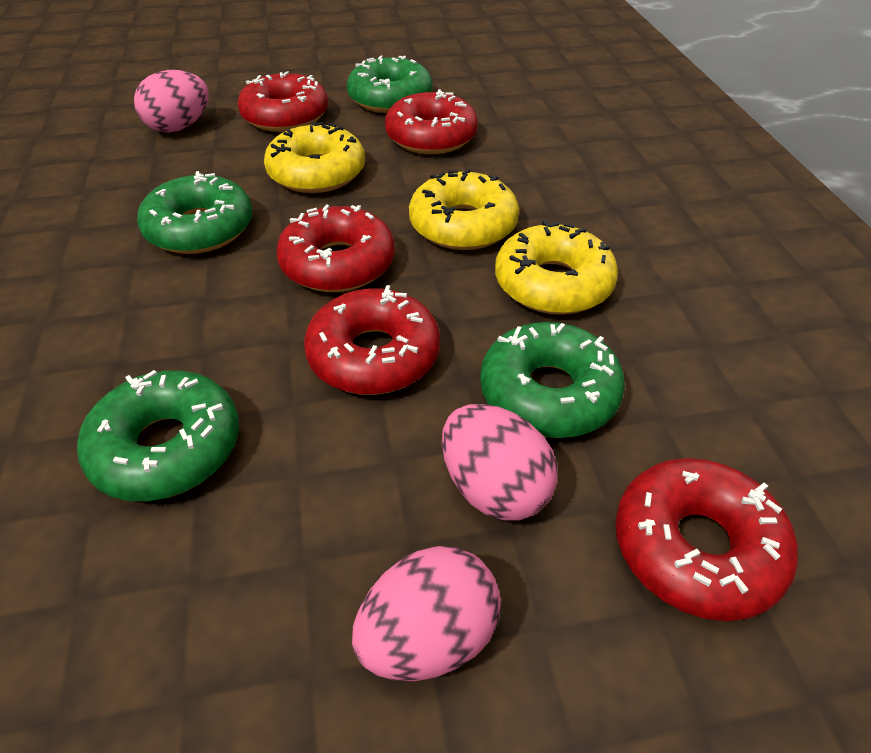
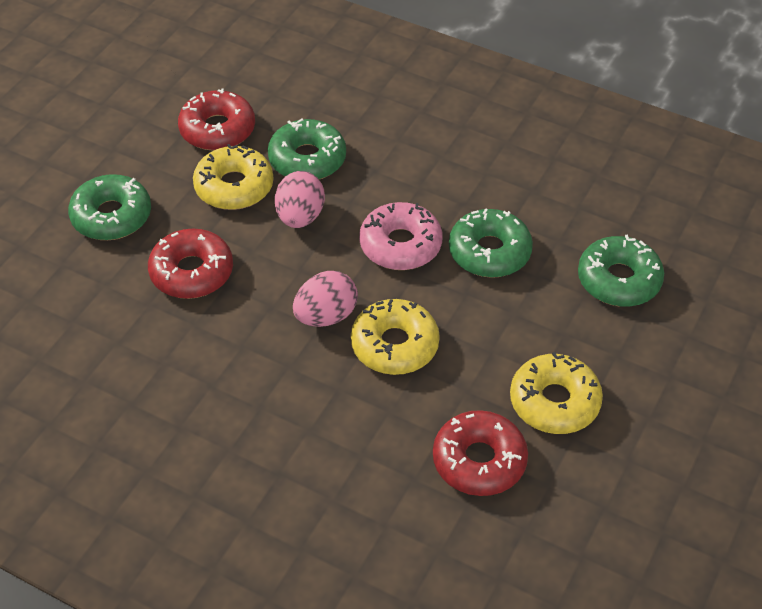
pink donut: 0 -> 1
pink egg: 3 -> 2
red donut: 5 -> 3

